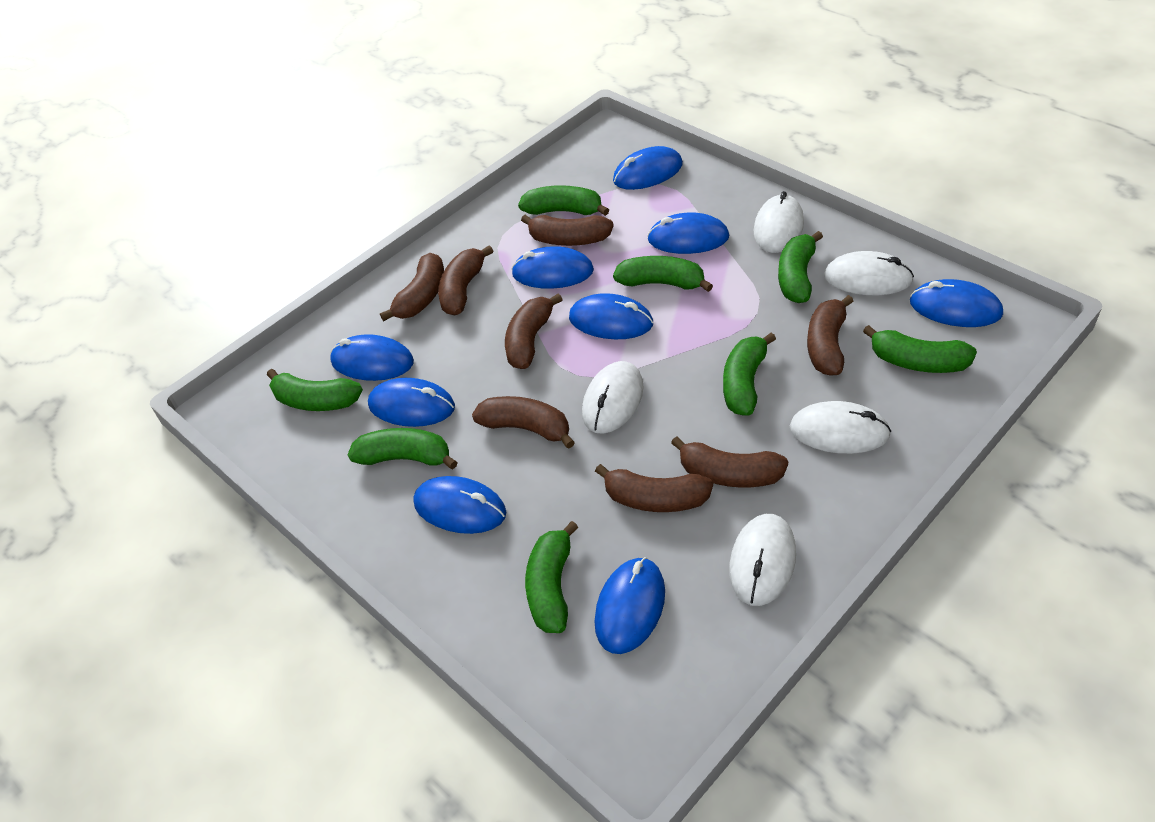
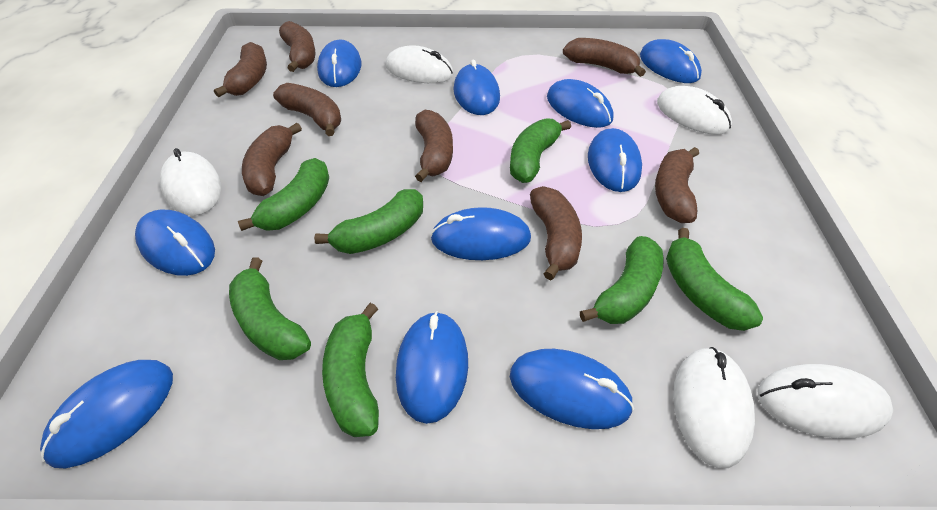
blue mouse: 9 -> 10
green banana: 8 -> 7

